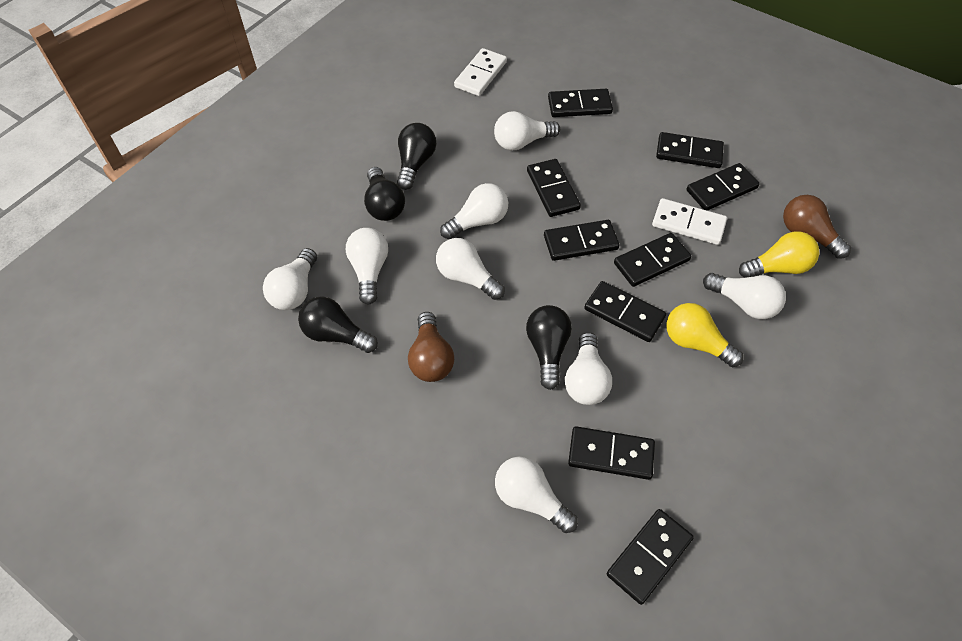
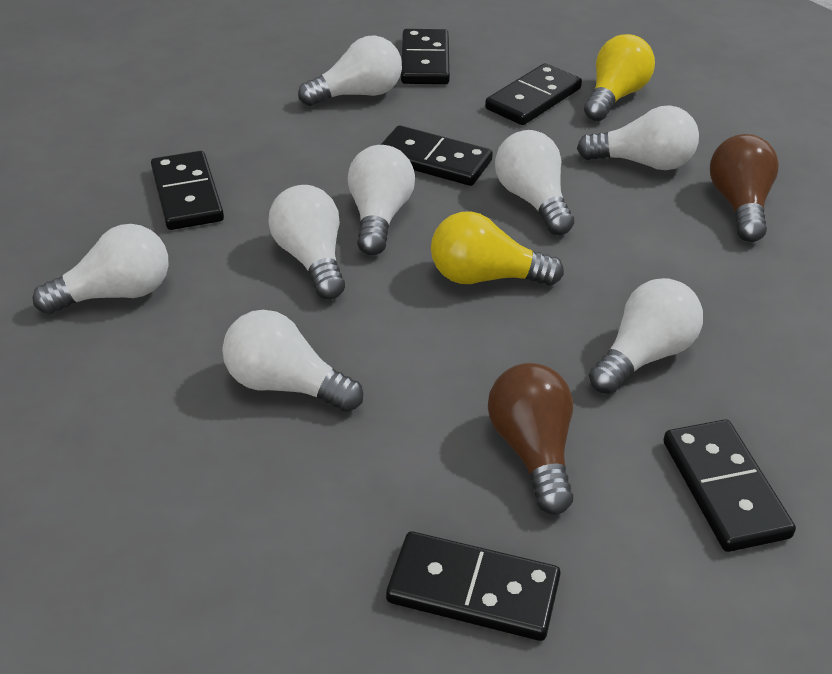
black domino: 9 -> 6
black light bulb: 4 -> 0
white domino: 2 -> 0

